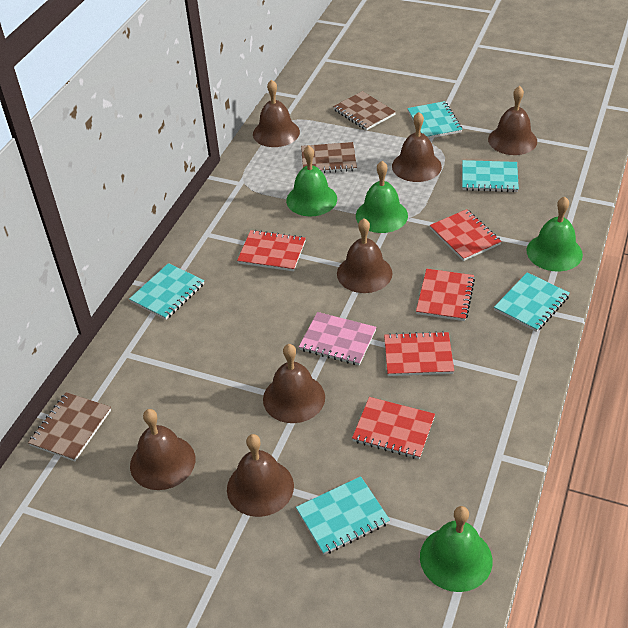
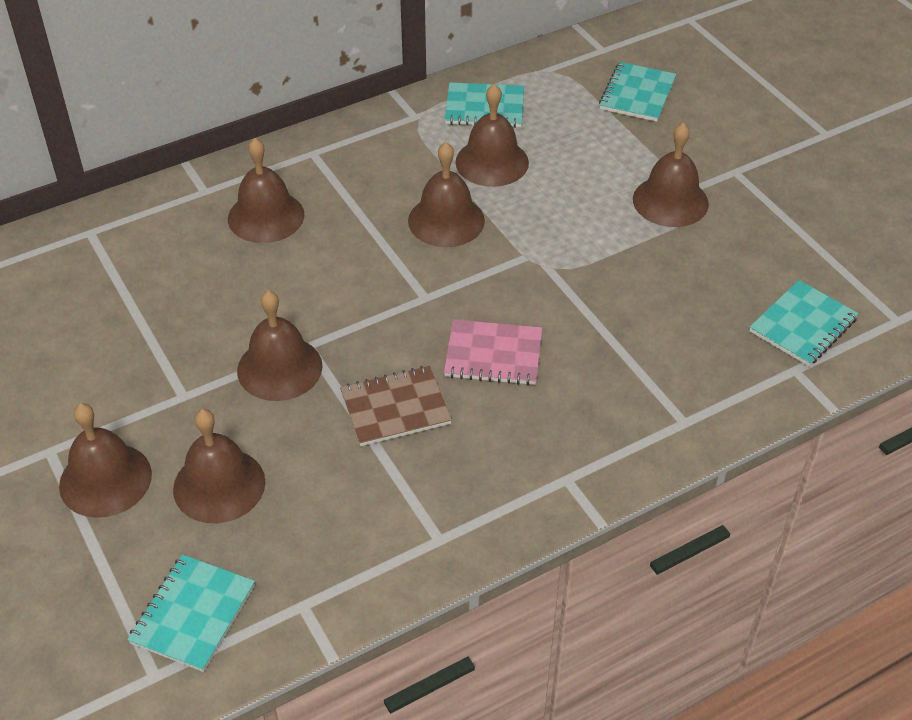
brown notebook: 3 -> 1
green bell: 4 -> 0
red notebook: 5 -> 0
turquoise notebook: 5 -> 4

